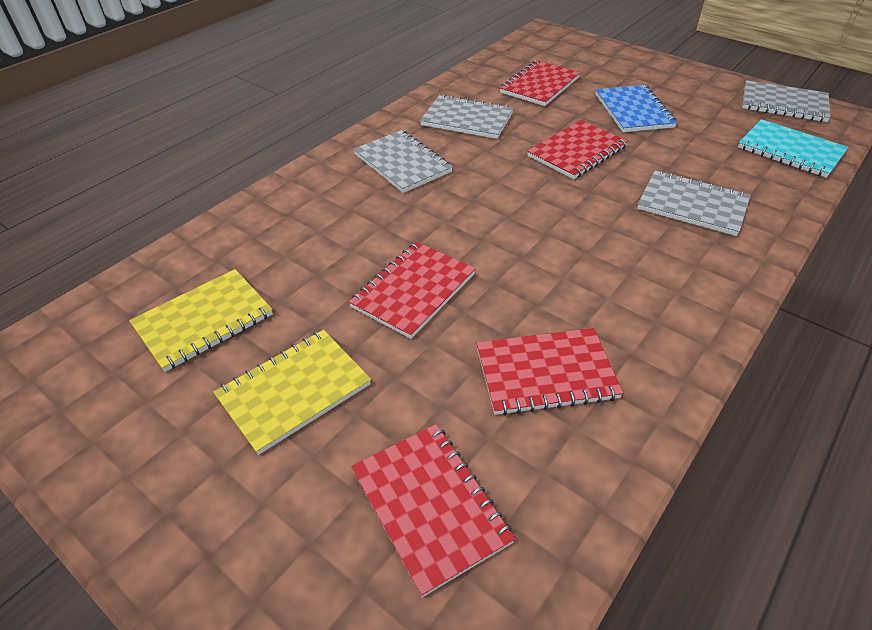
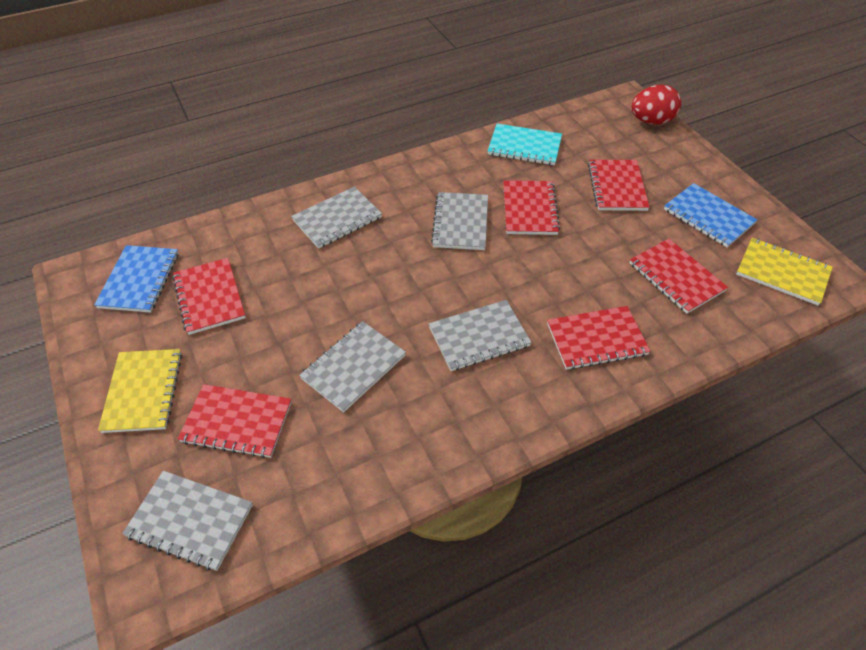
blue notebook: 1 -> 2
grey notebook: 4 -> 5
red egg: 0 -> 1
red notebook: 5 -> 6

